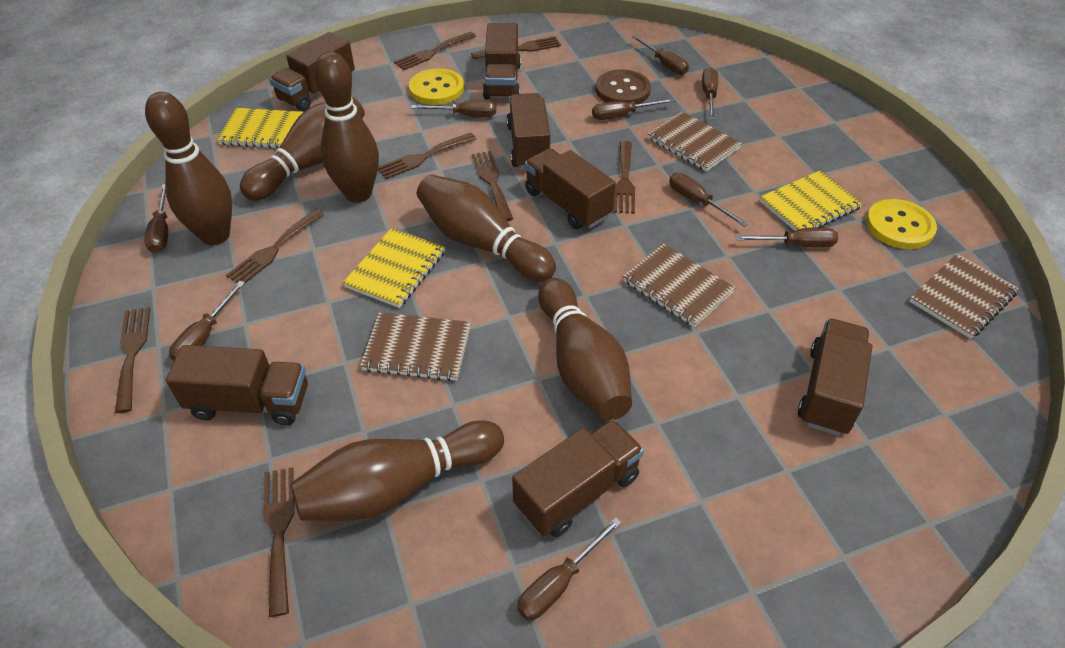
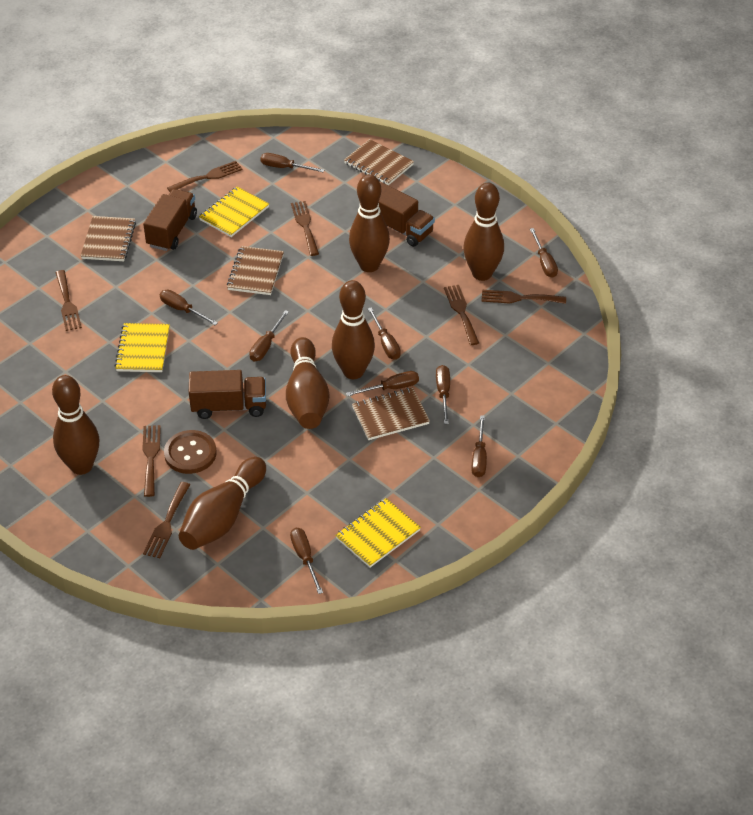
brown fork: 8 -> 7
brown truck: 7 -> 3
yellow button: 2 -> 0

